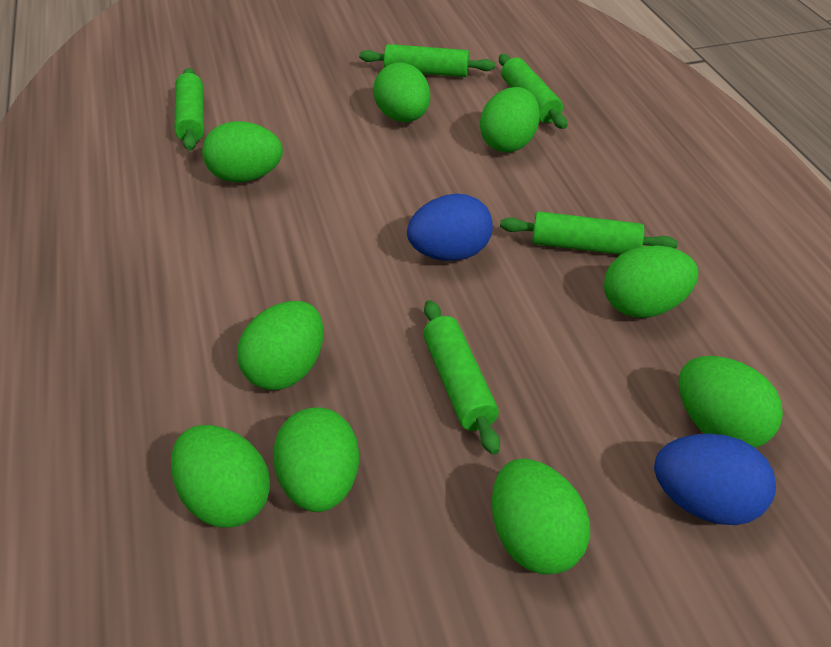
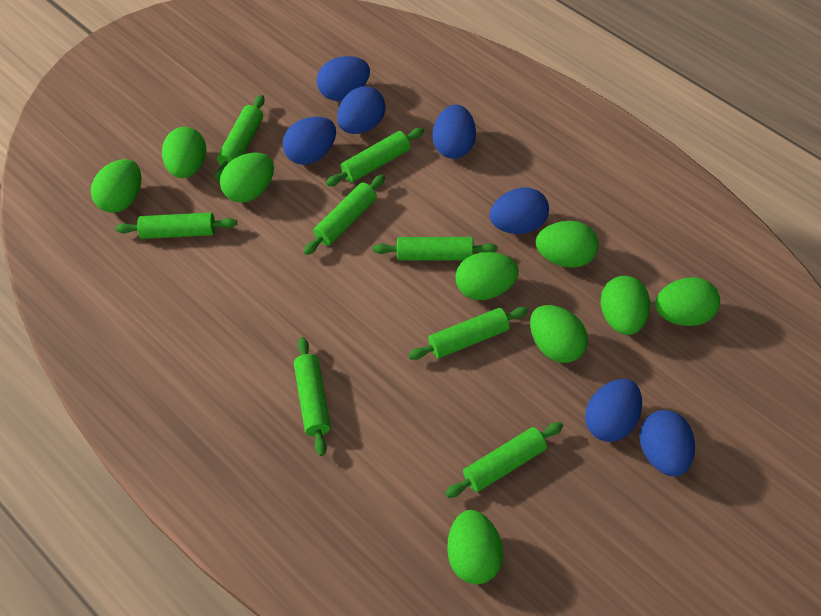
blue egg: 2 -> 7
green rolling pin: 5 -> 8

